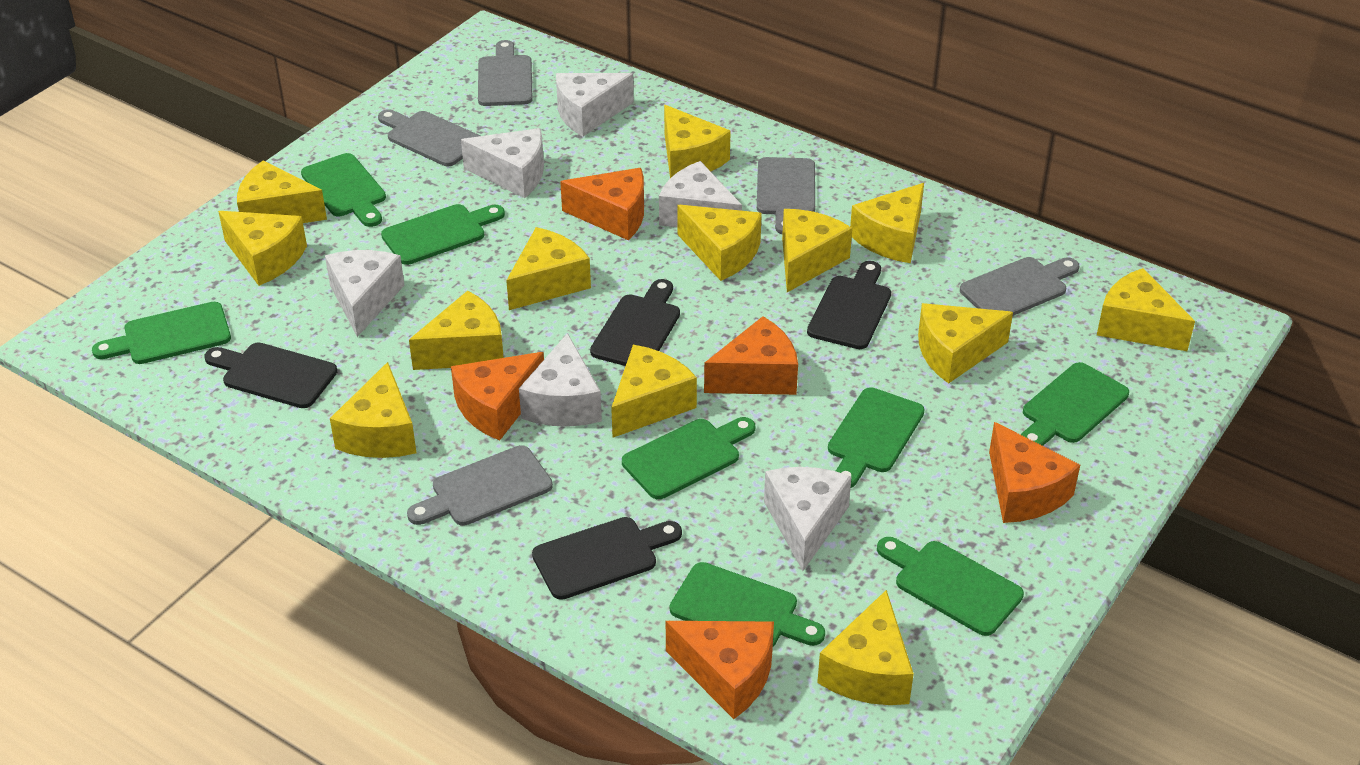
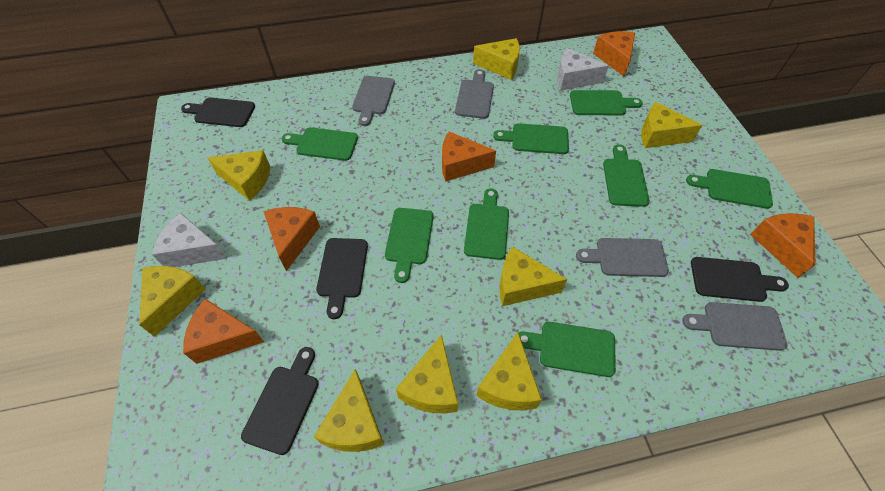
grey cutting board: 5 -> 4
white cheese: 6 -> 2
yellow cheese: 13 -> 8

